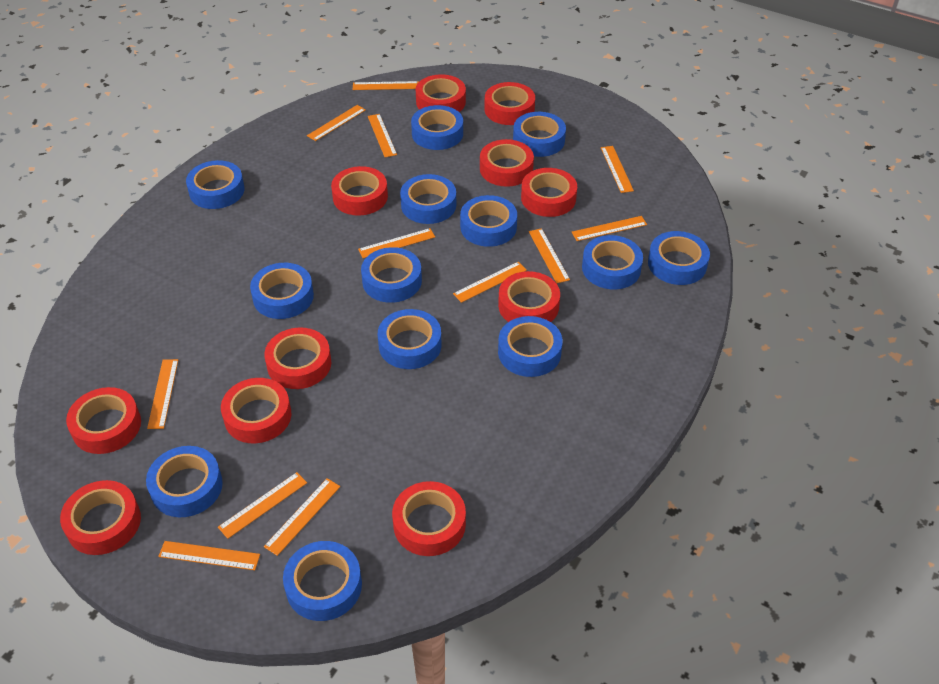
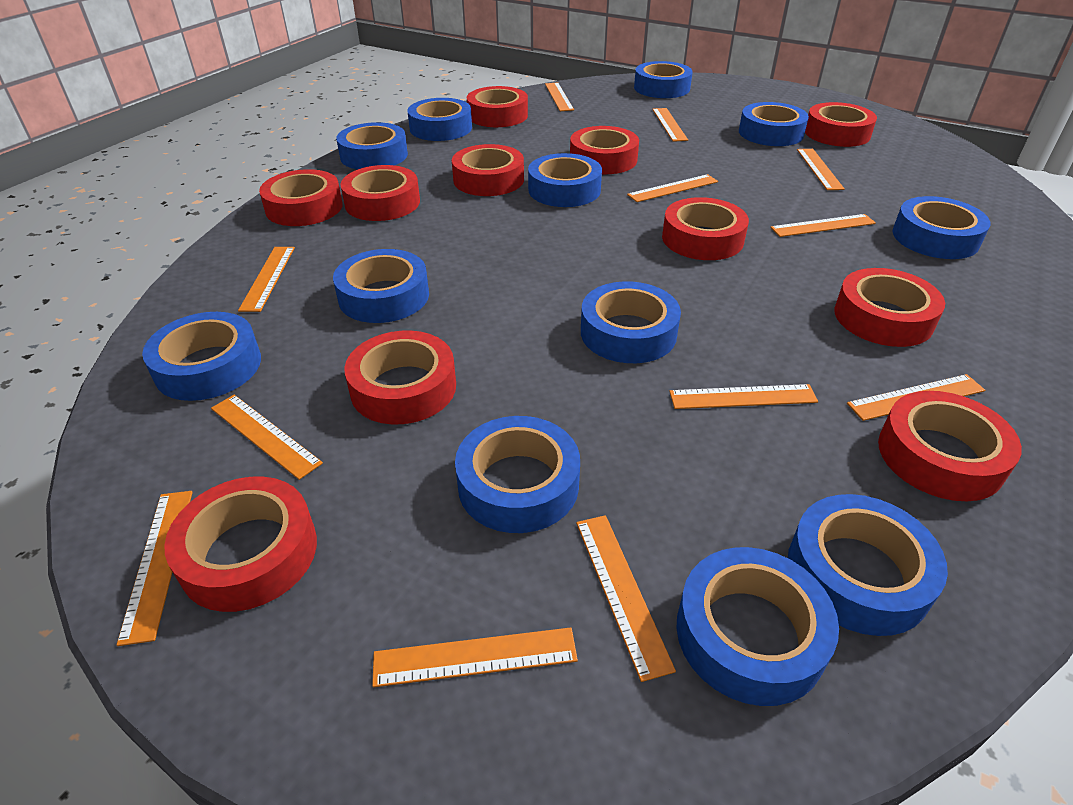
blue tape: 13 -> 12

